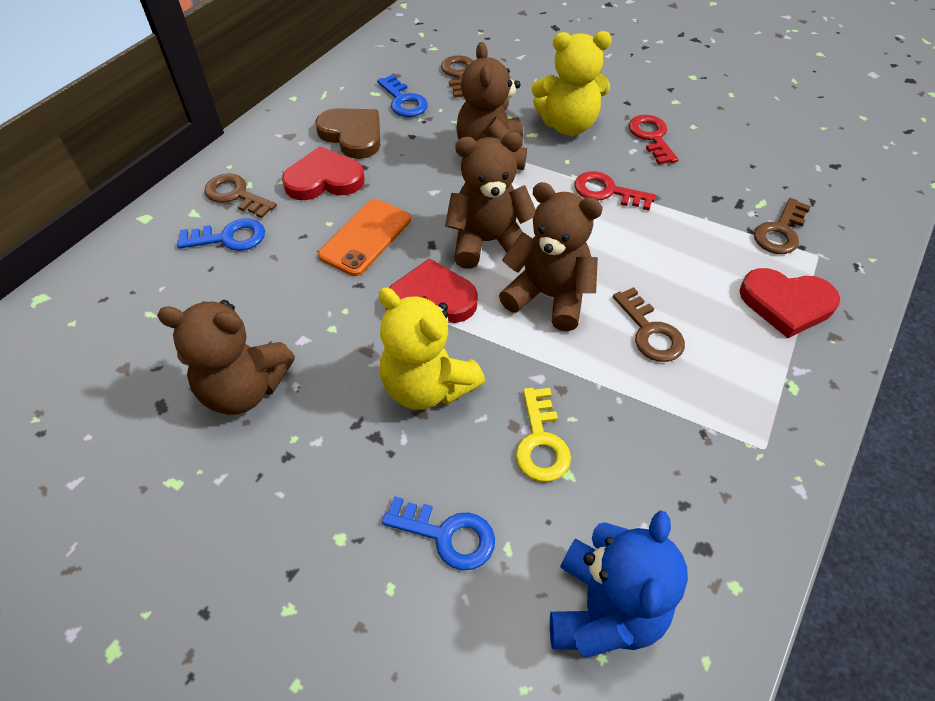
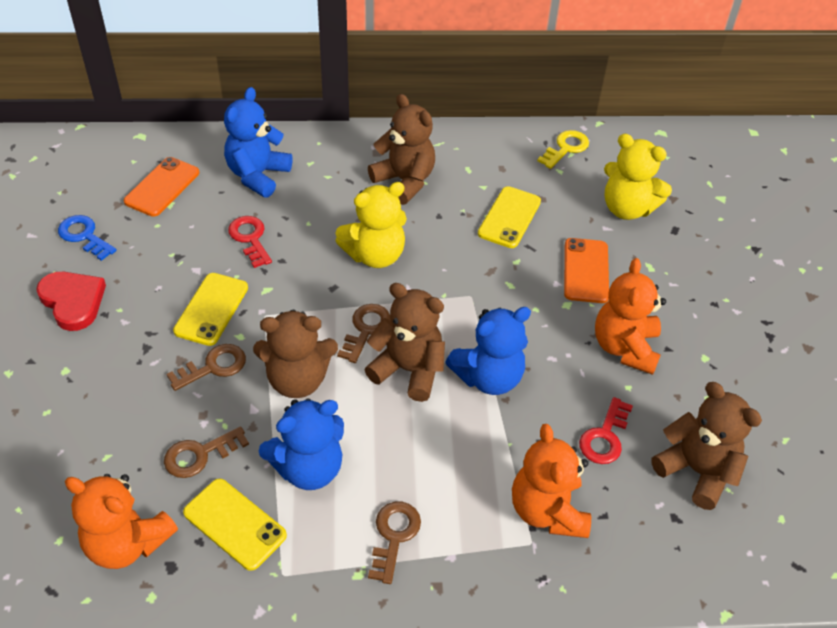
blue key: 3 -> 1
blue teddy bear: 1 -> 3
brown heart: 1 -> 0
orange phone: 1 -> 2
orange teddy bear: 0 -> 3
red heart: 3 -> 1
yellow phone: 0 -> 3

